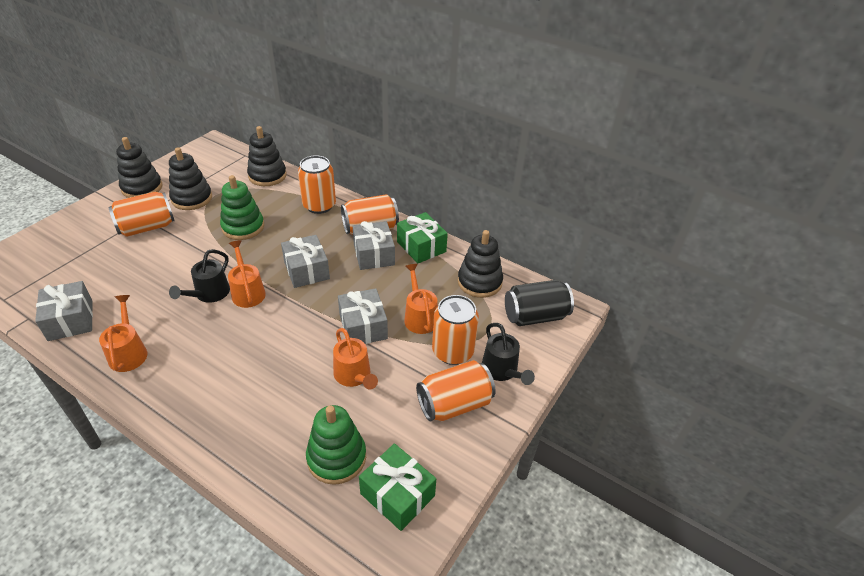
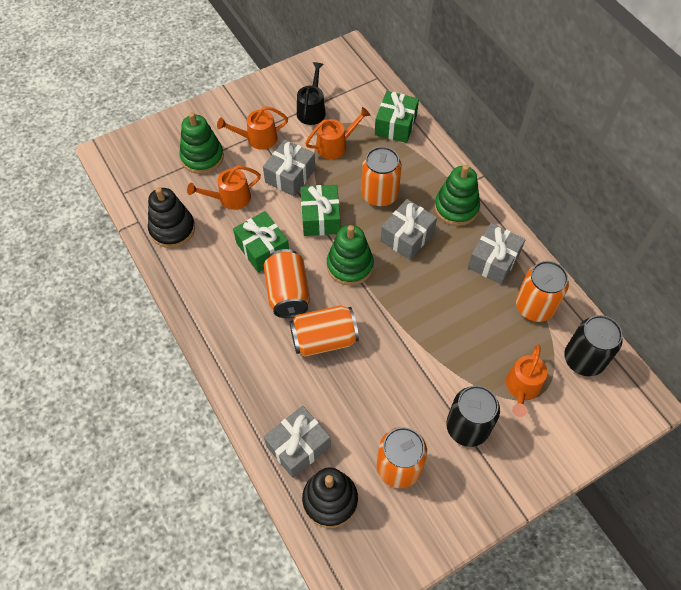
black can: 1 -> 2
black stacking toy: 4 -> 2
black watering can: 2 -> 1
green gift: 2 -> 3
green stacking toy: 2 -> 3

